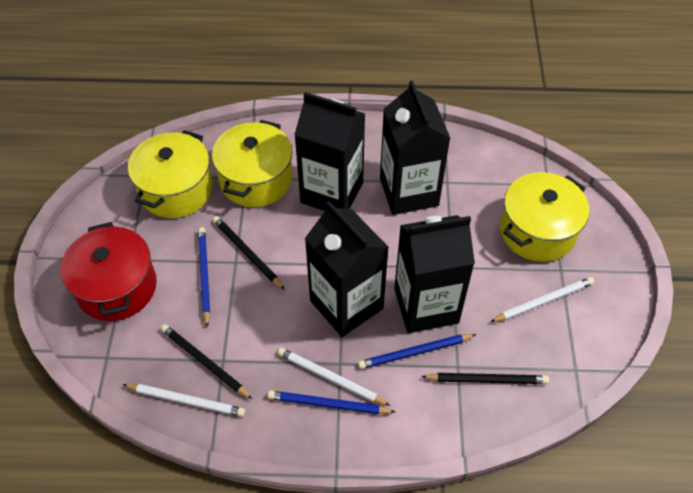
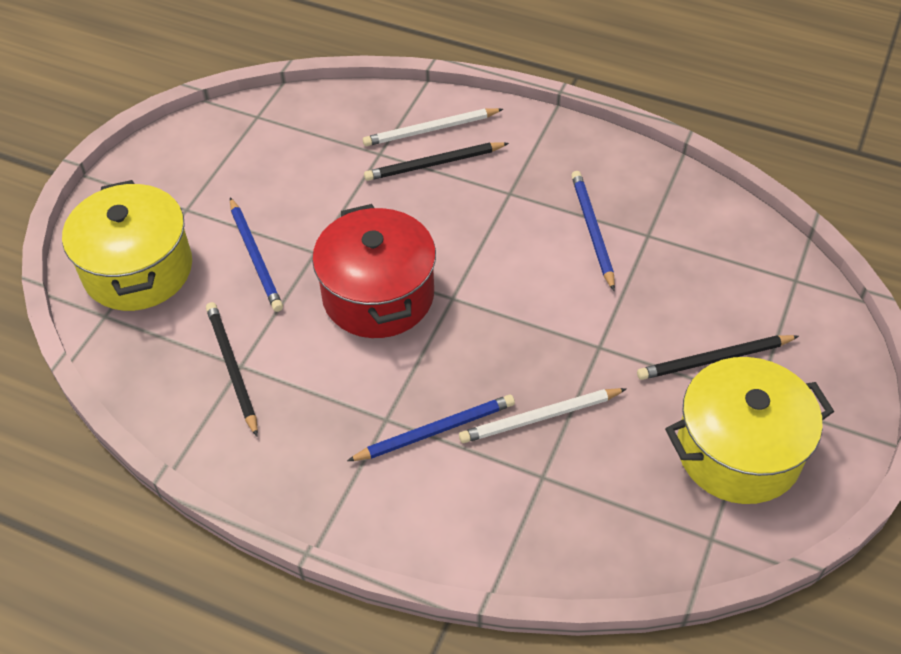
black carton: 4 -> 0
white pencil: 3 -> 2
yellow pot: 3 -> 2

